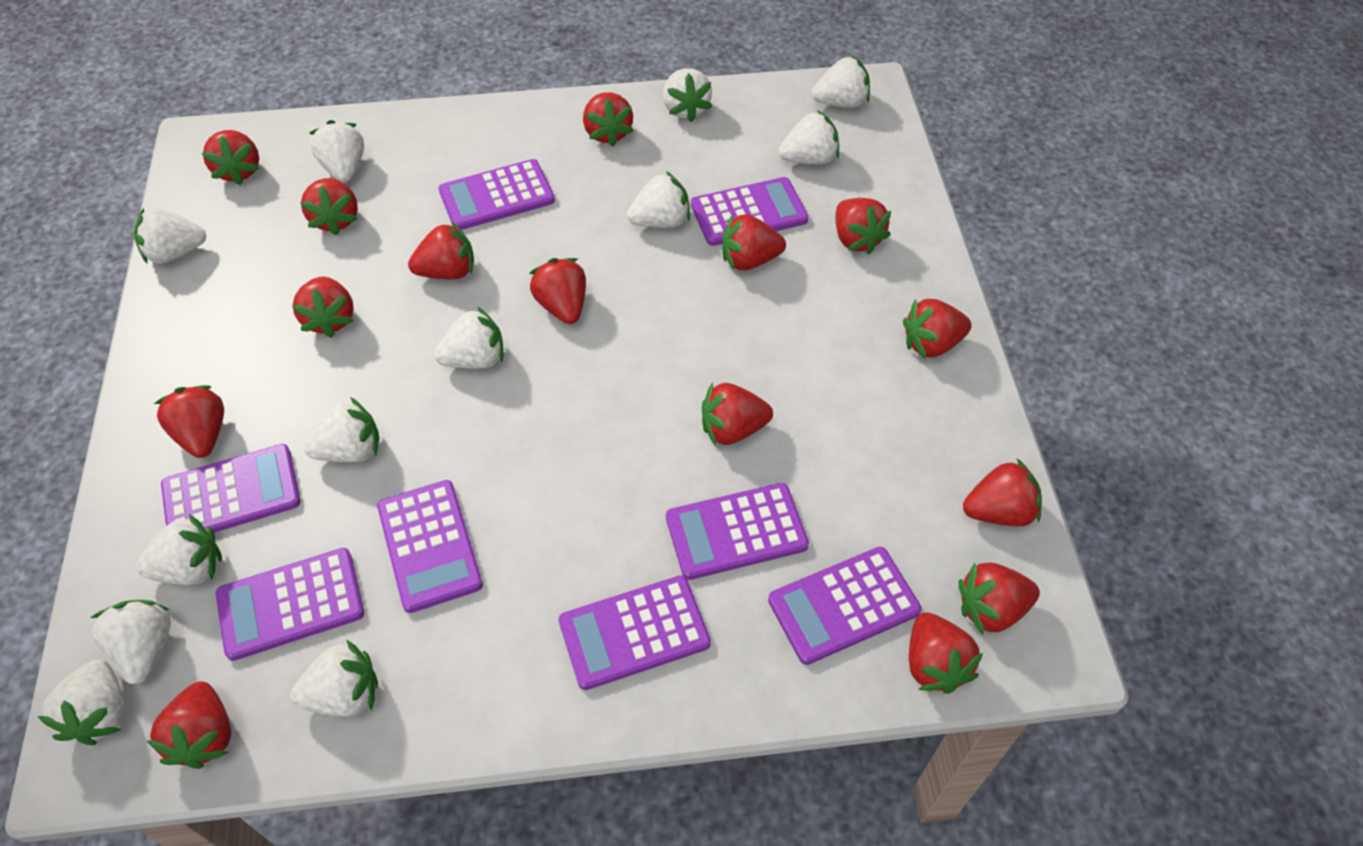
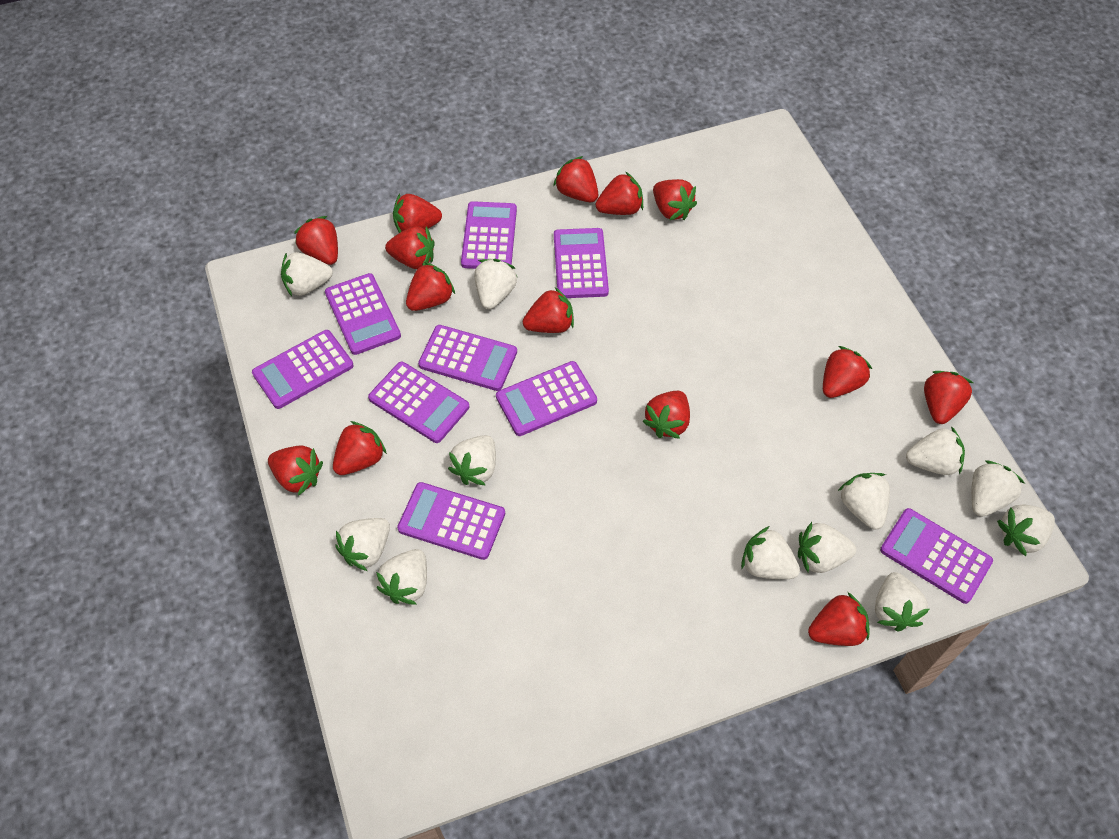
purple calculator: 8 -> 9
red strawberry: 15 -> 14

